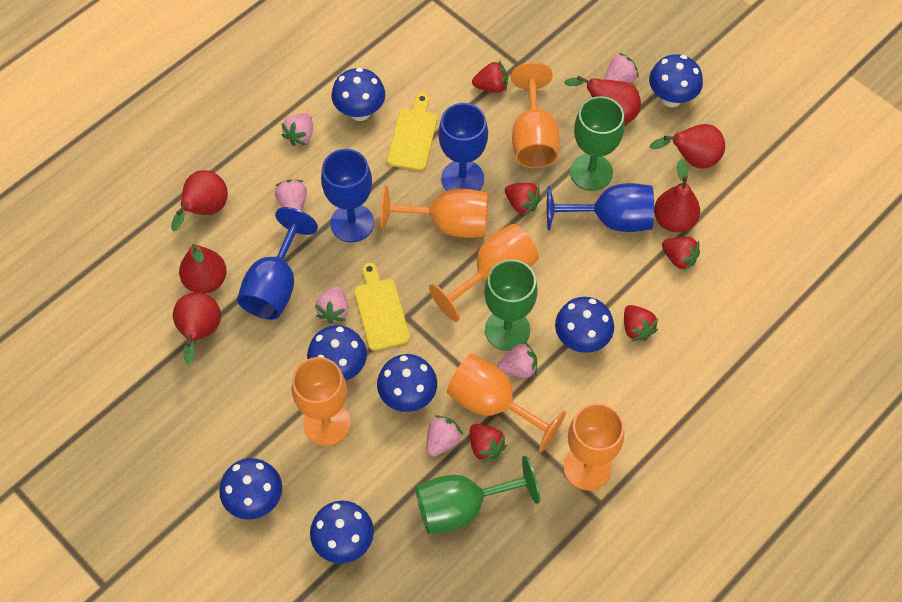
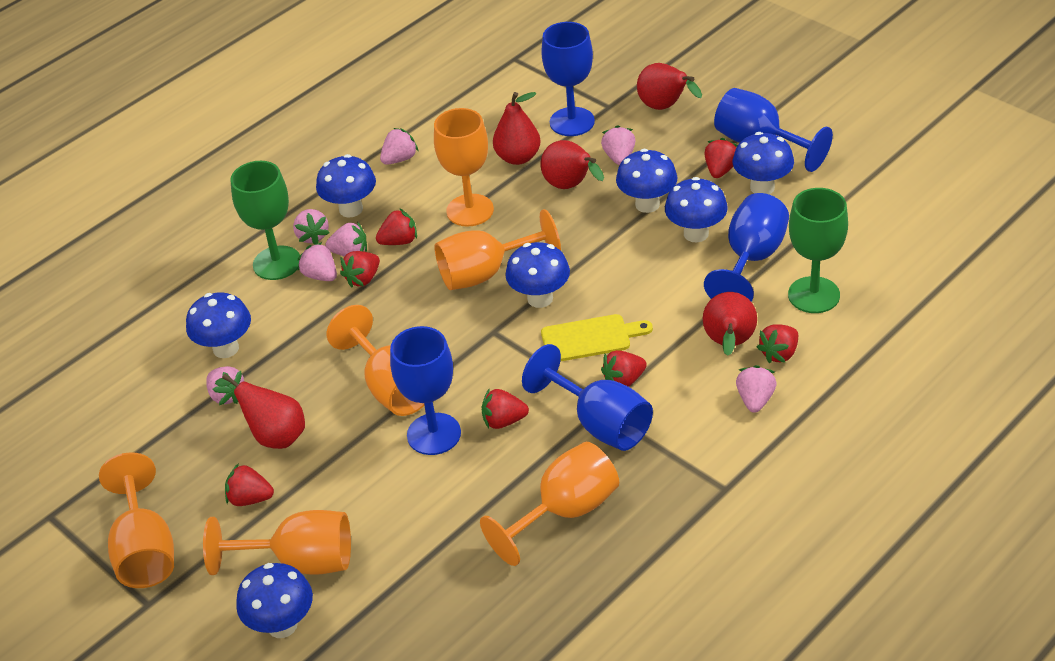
blue goblet: 4 -> 5
green goblet: 3 -> 2
pink strawberry: 6 -> 7
red pear: 6 -> 5
red strawberry: 5 -> 7
yellow cutting board: 2 -> 1

